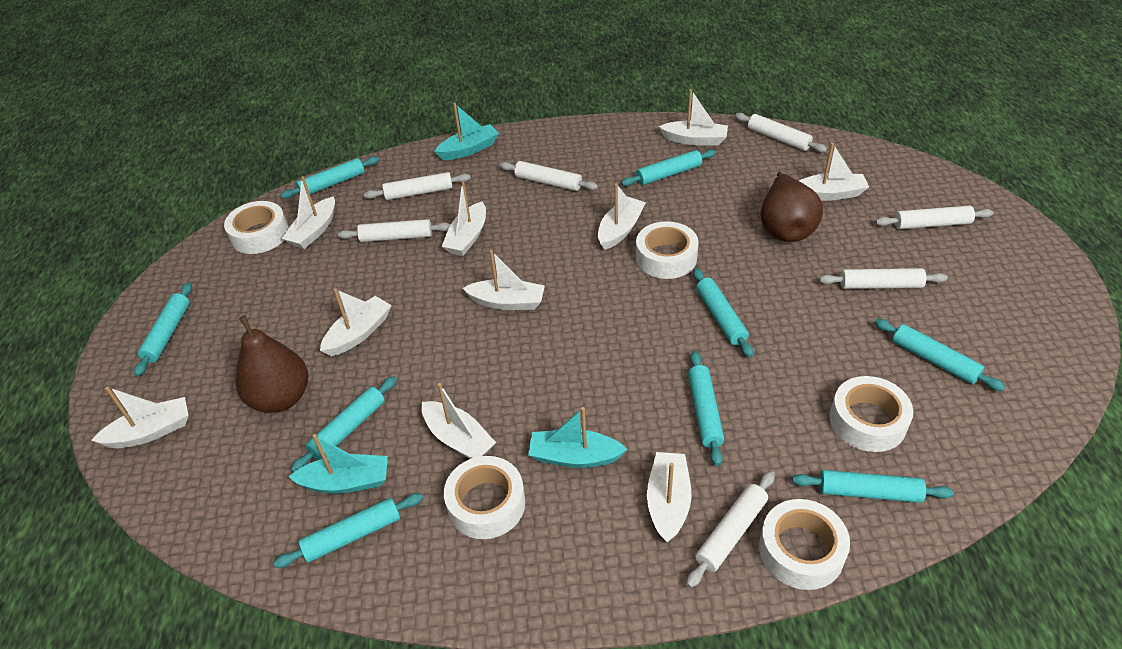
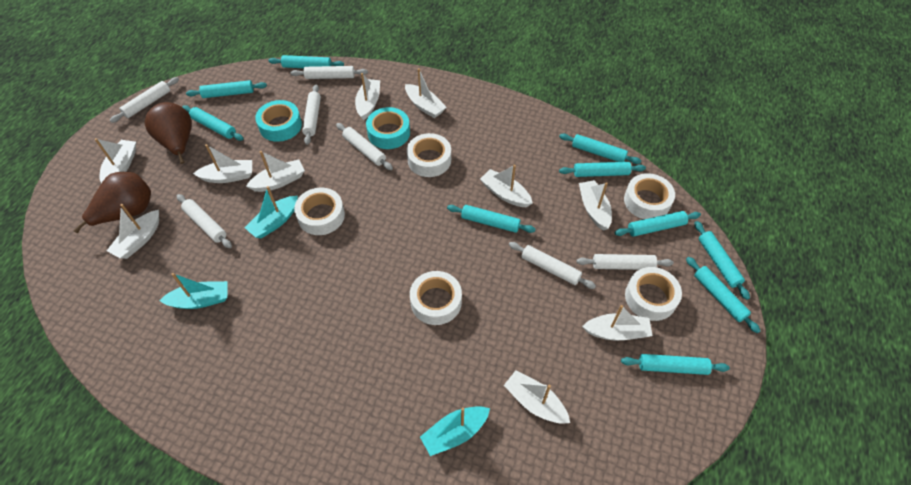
turquoise rolling pin: 9 -> 10
turquoise tape: 0 -> 2

